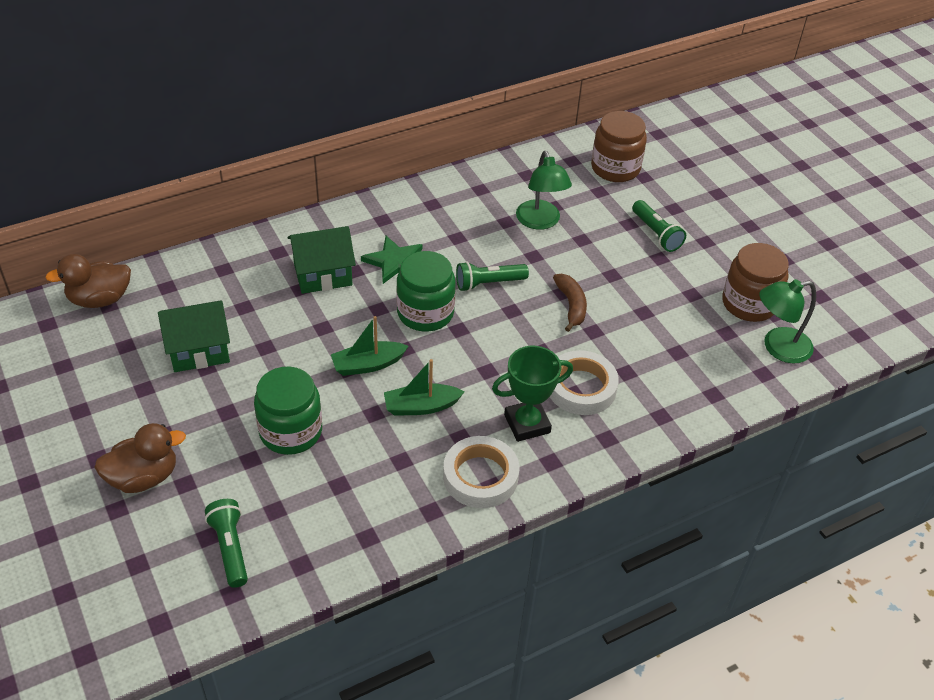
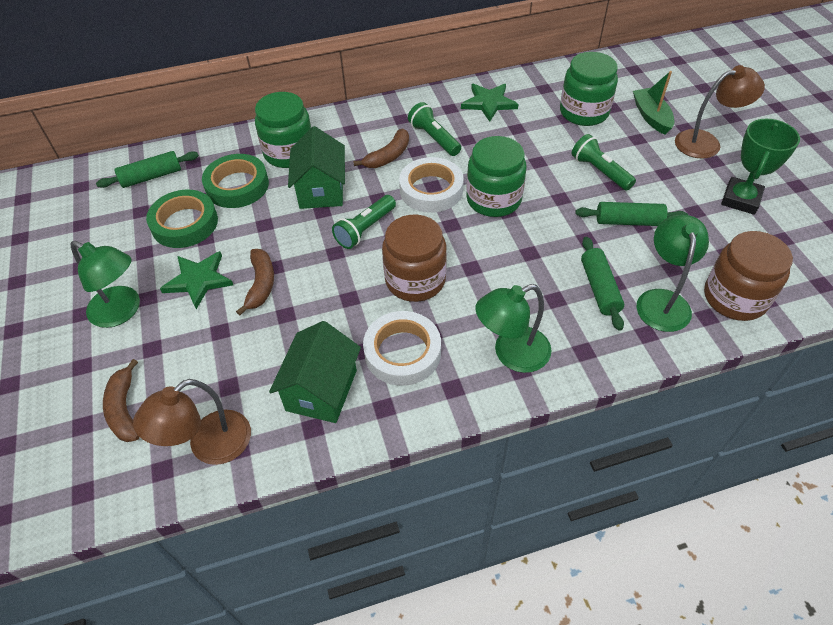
brown banana: 1 -> 3
brown duck: 2 -> 0
brown lamp: 0 -> 2
green boat: 2 -> 1
green jar: 2 -> 3
green lamp: 2 -> 3
green rolling pin: 0 -> 3
green star: 1 -> 2
green tape: 0 -> 2

